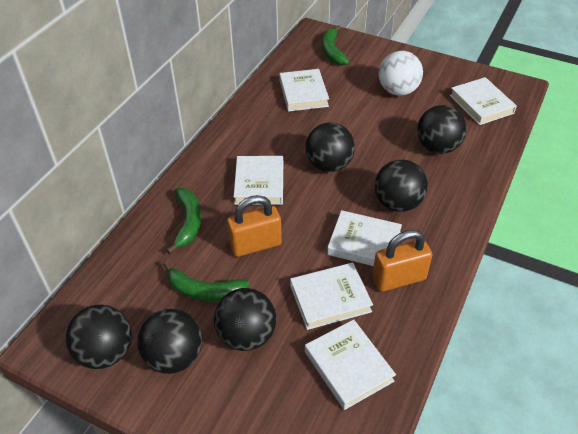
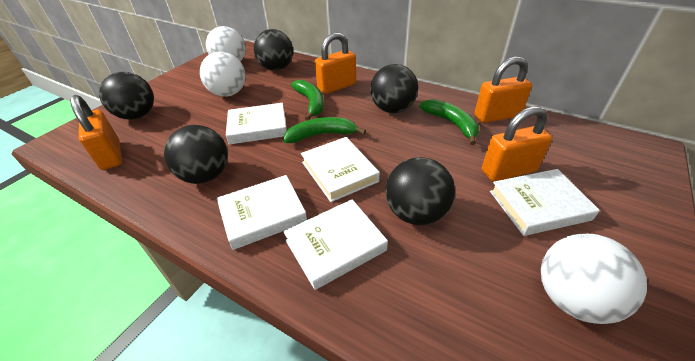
black ball: 6 -> 5
orange padlock: 2 -> 4
white ball: 1 -> 3
white book: 6 -> 5

